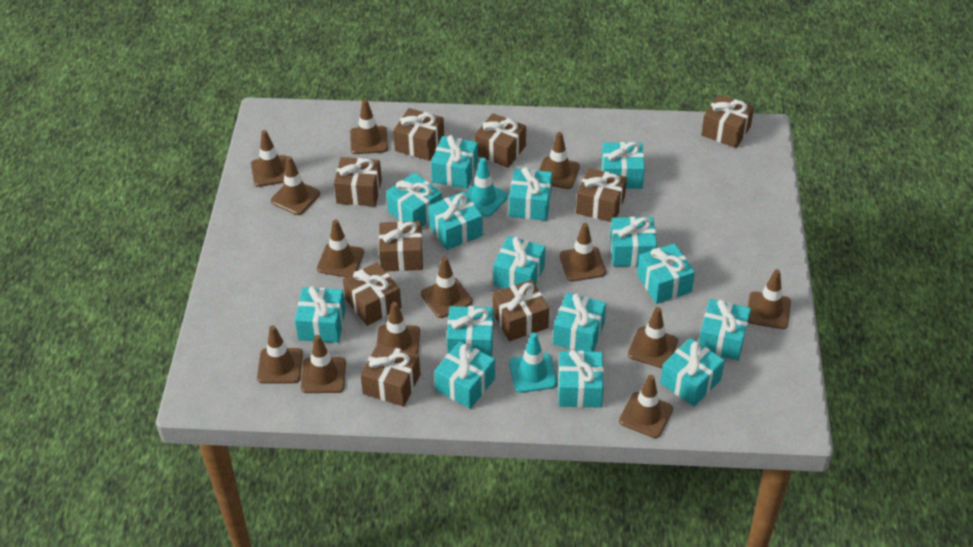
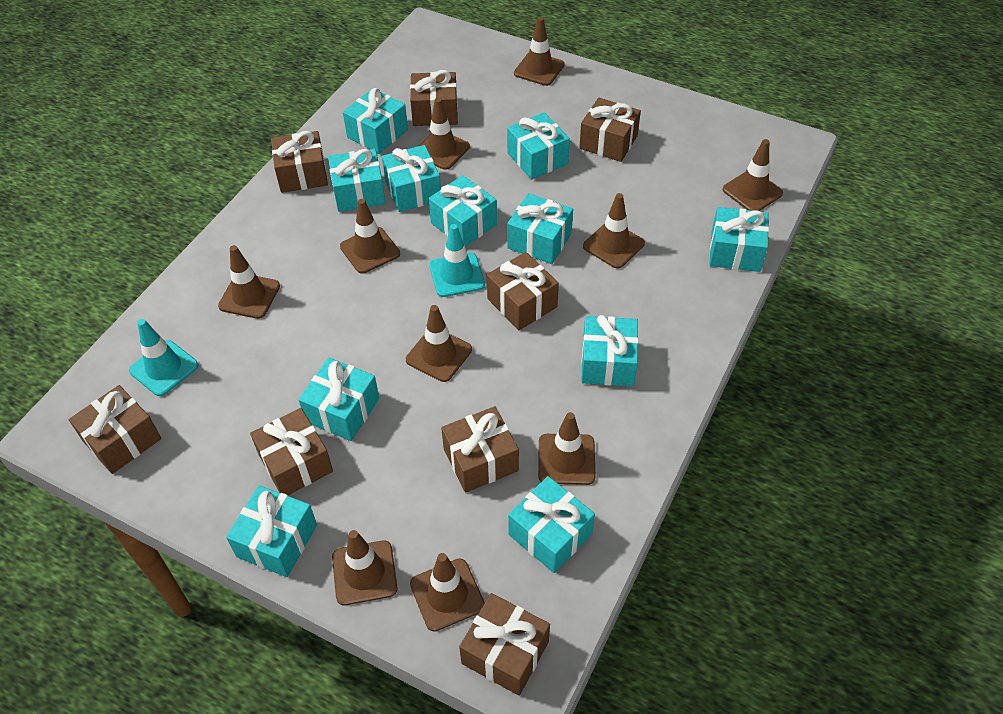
brown gift: 9 -> 8
brown traffic cone: 13 -> 10
turquoise gift: 15 -> 11

